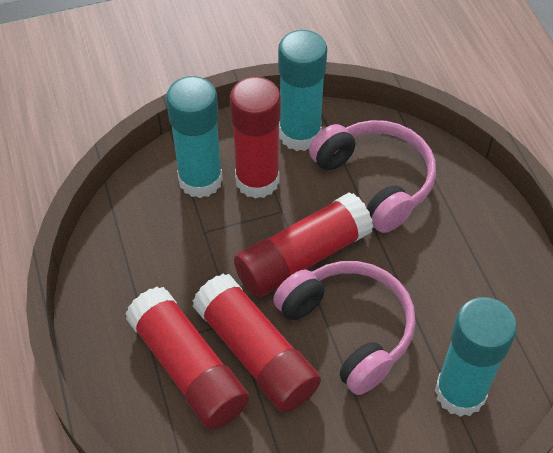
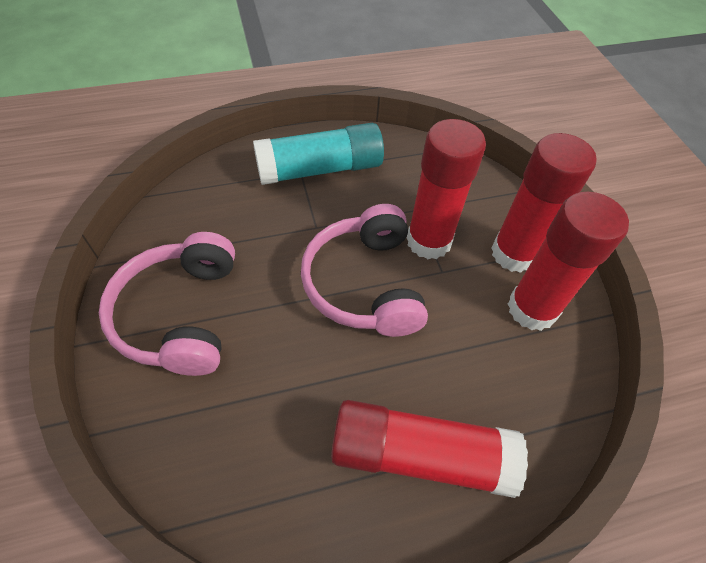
turquoise glue stick: 3 -> 1

